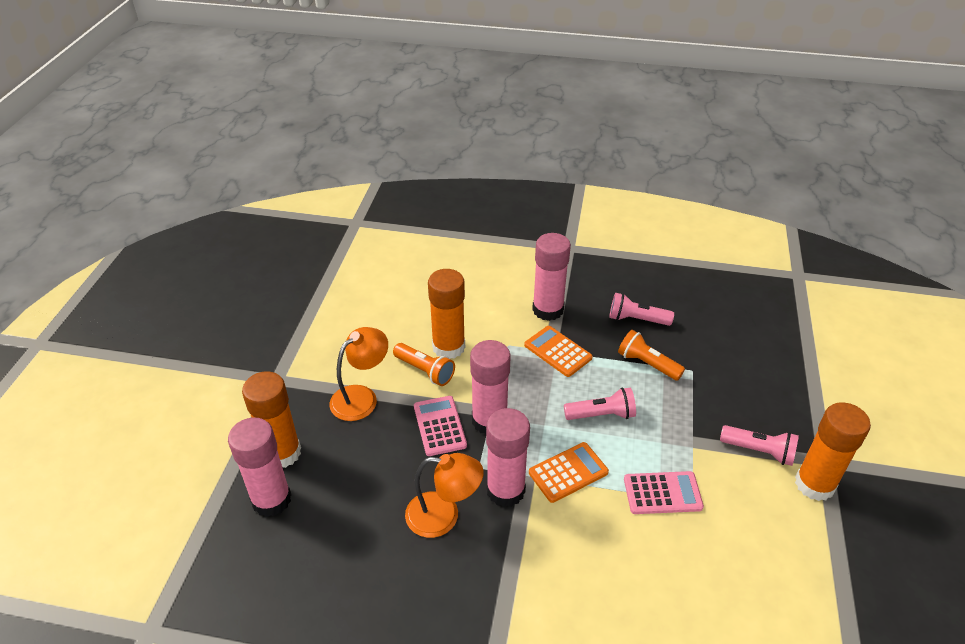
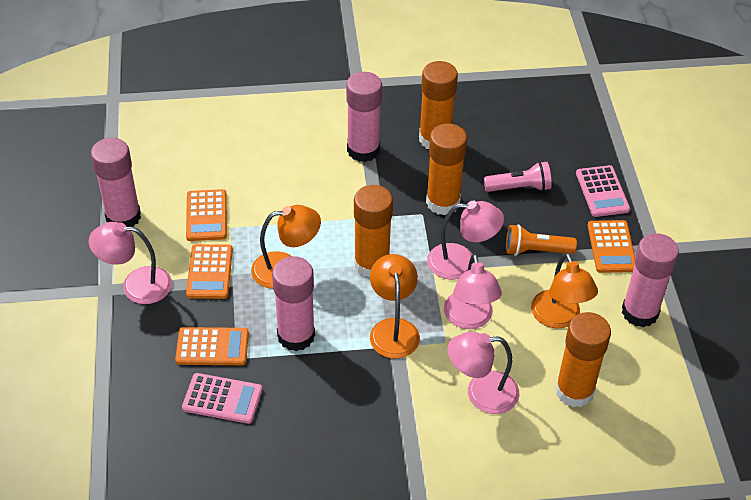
orange calculator: 2 -> 4
orange flashlight: 2 -> 1
orange glue stick: 3 -> 4
orange lamp: 2 -> 3
pink flashlight: 3 -> 1
pink lamp: 0 -> 4

